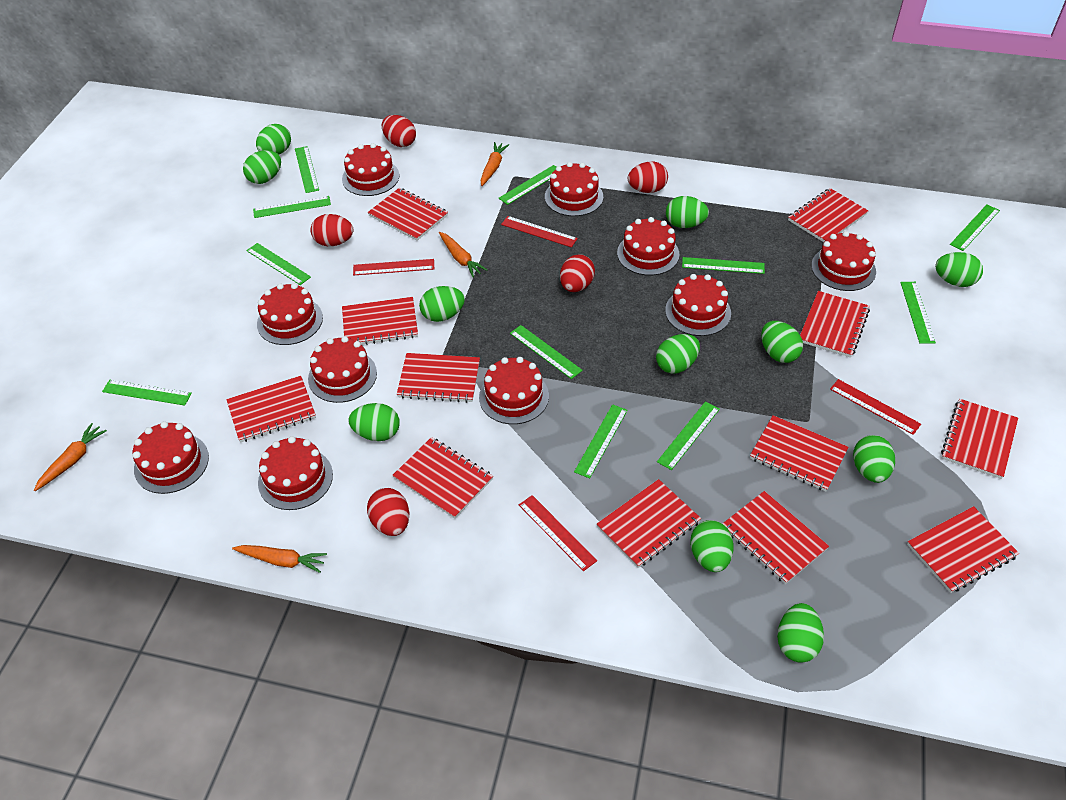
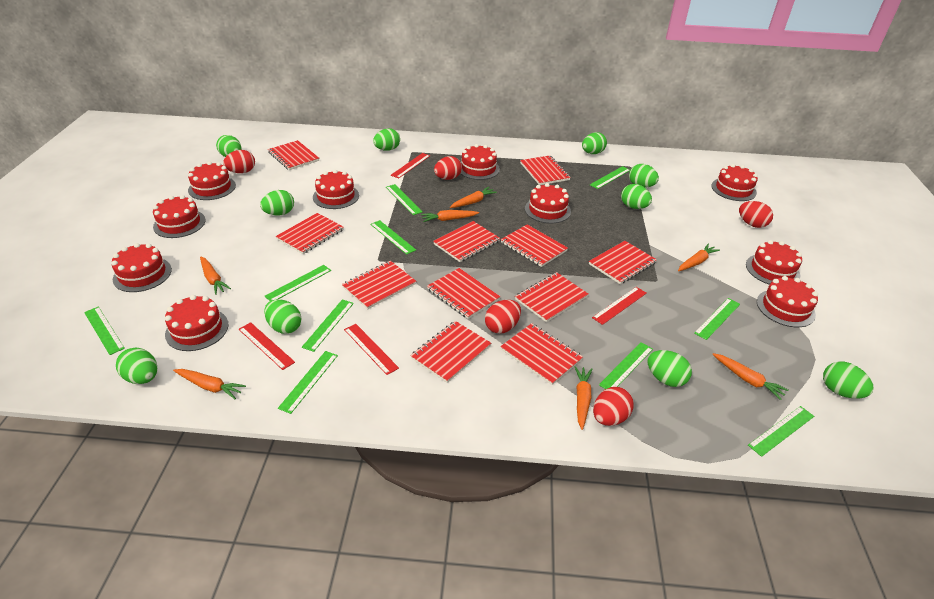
green egg: 11 -> 10
green ruler: 11 -> 10
orange carrot: 4 -> 7
red notebook: 12 -> 11

